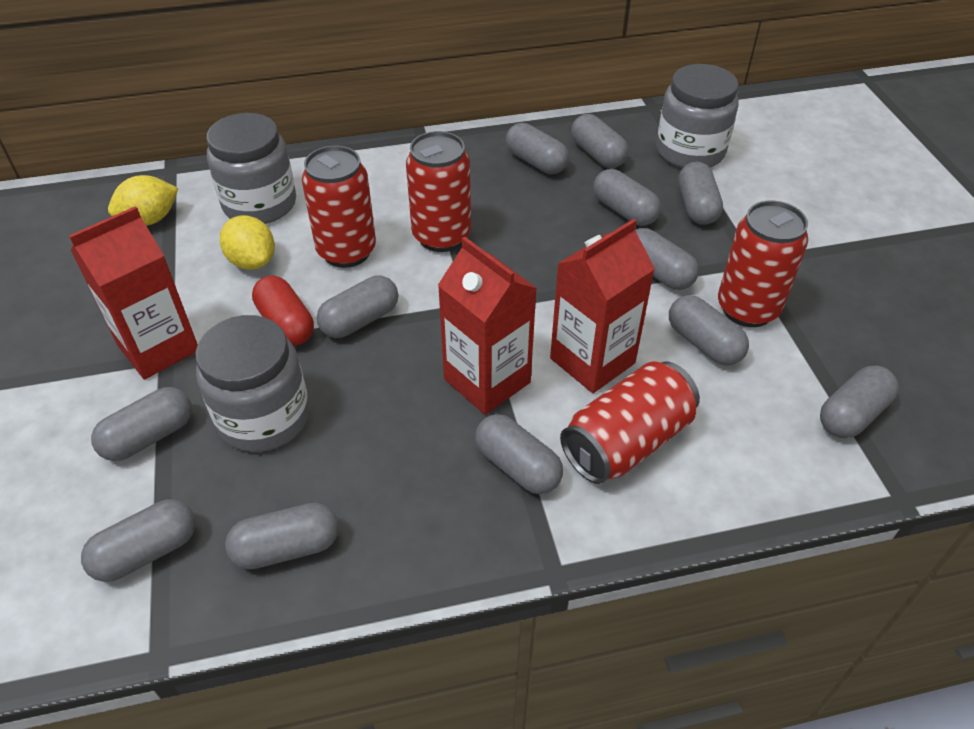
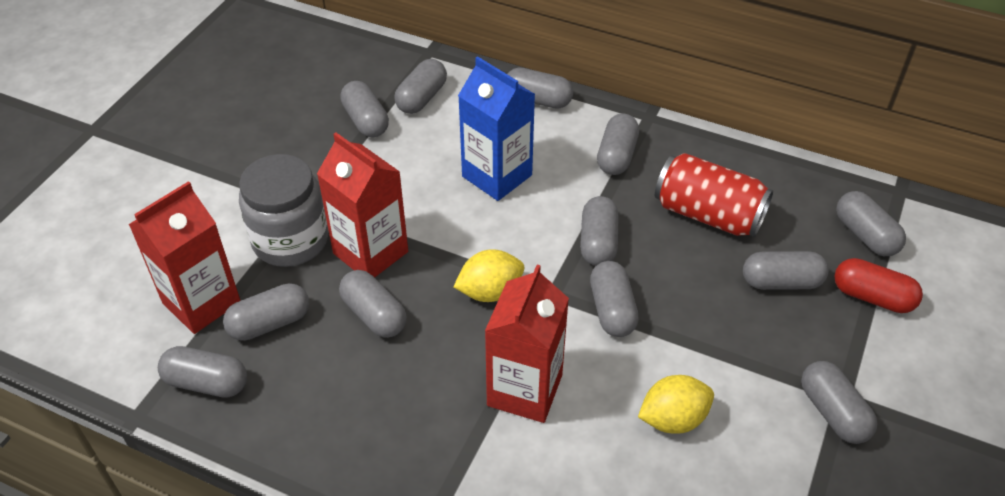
blue carton: 0 -> 1
grey jar: 3 -> 1
red can: 4 -> 1

